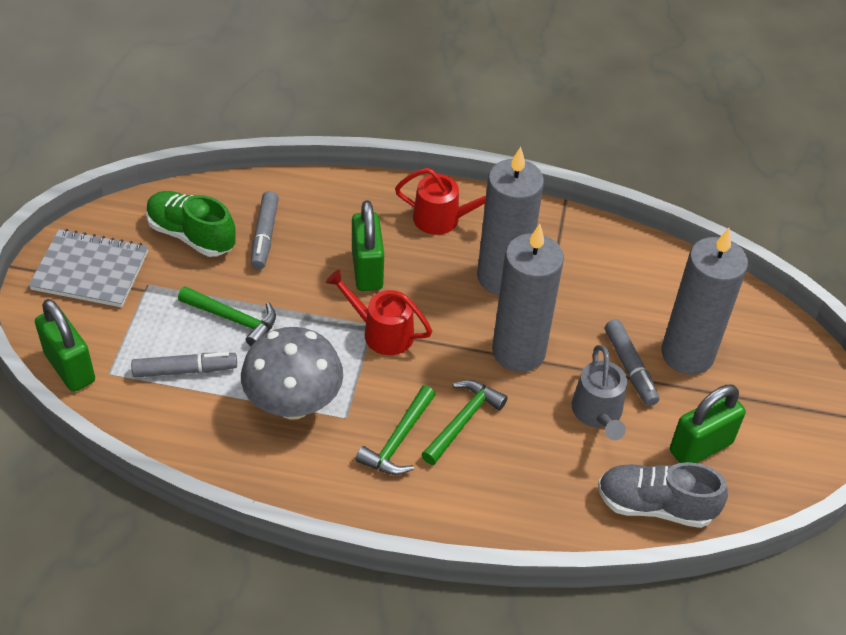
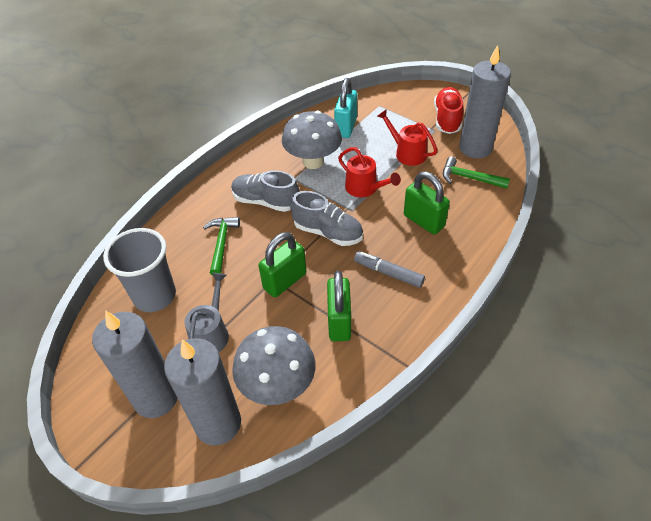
green hammer: 3 -> 2
green shoe: 1 -> 0
grey cup: 0 -> 1
grey marker: 3 -> 1
grey mushroom: 1 -> 2
grey notebook: 1 -> 0
grey shoe: 1 -> 2
red shoe: 0 -> 1
turquoise padlock: 0 -> 1

